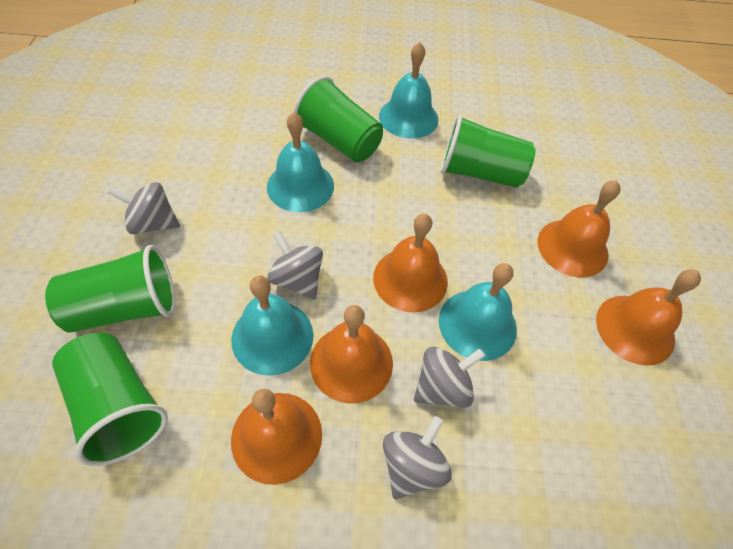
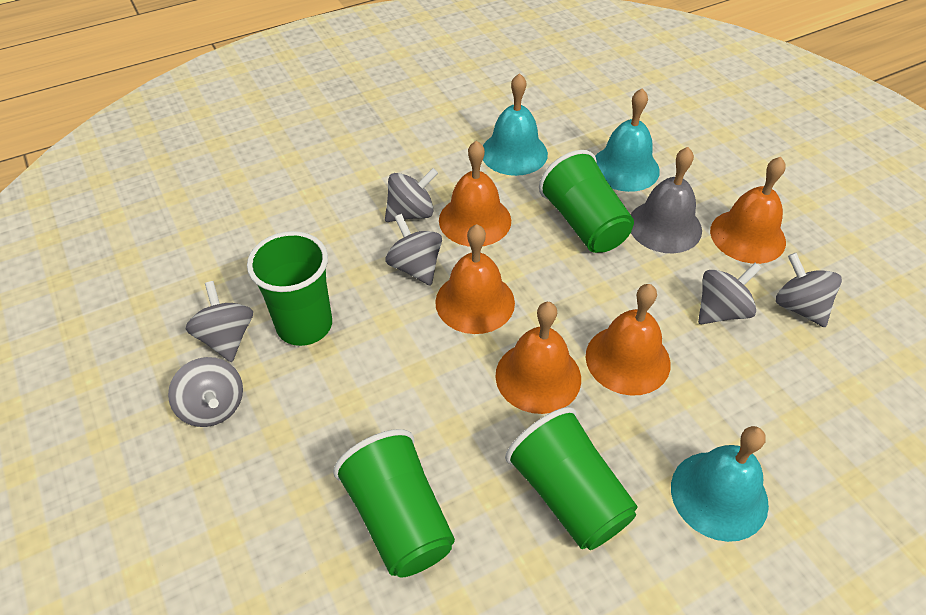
grey bell: 0 -> 1
grey spinning top: 4 -> 6
turquoise bell: 4 -> 3

